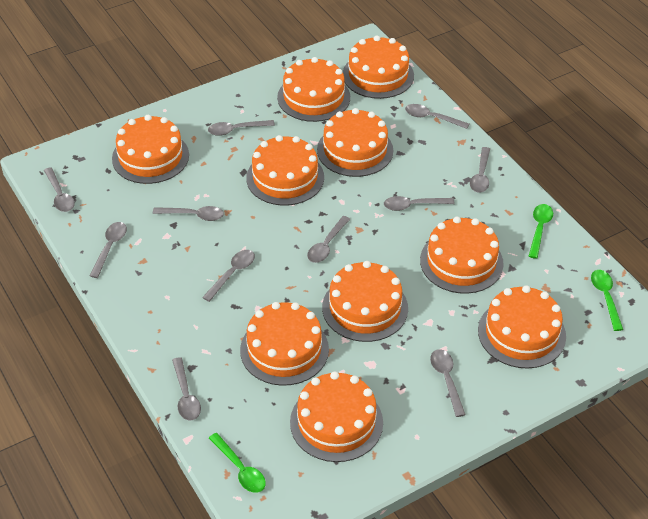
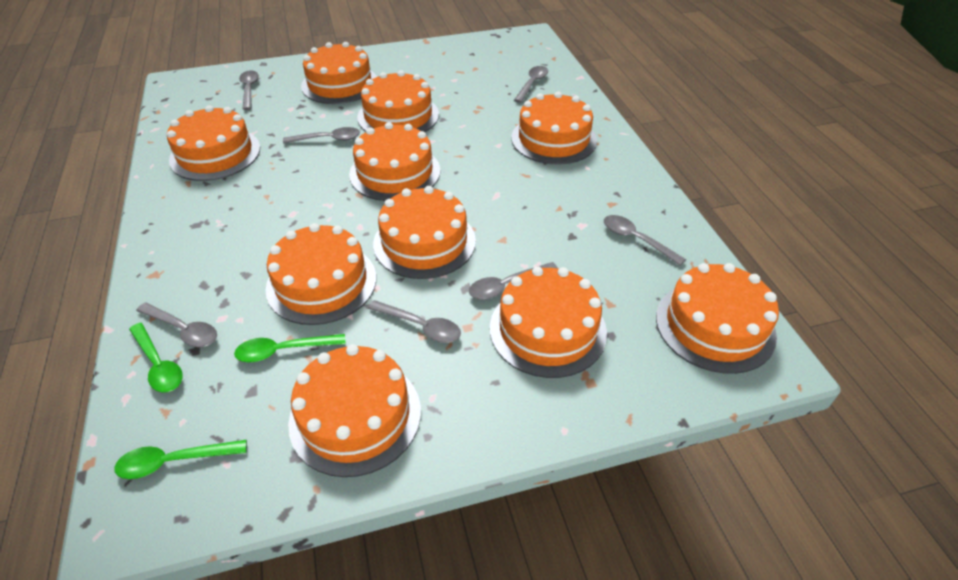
grey spoon: 11 -> 7

